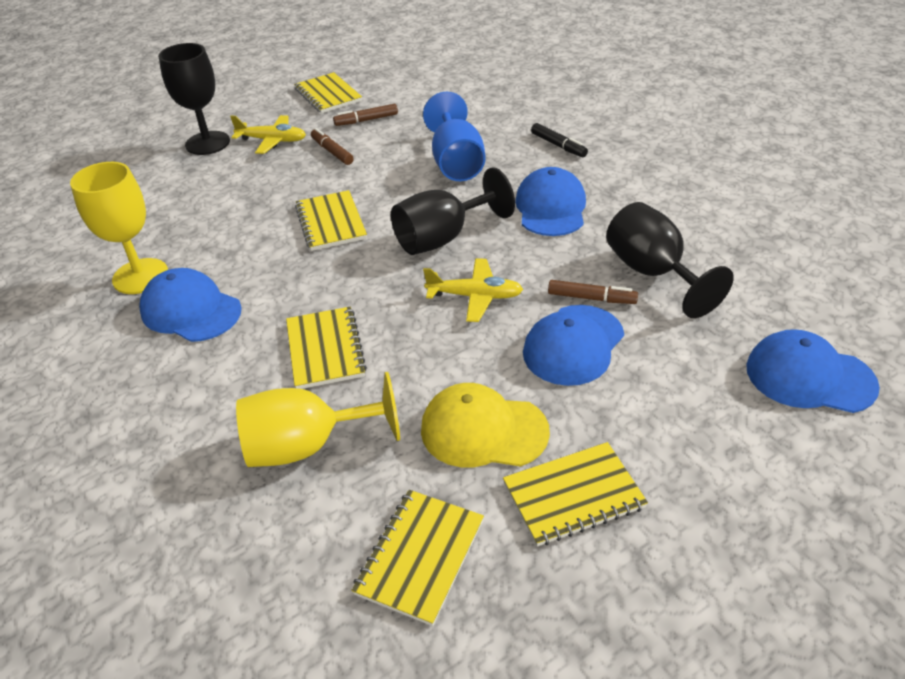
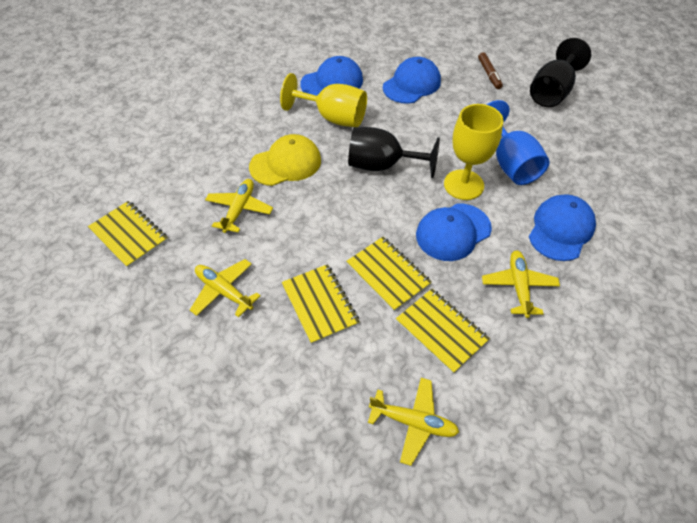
black goblet: 3 -> 2
black marker: 1 -> 0
brown marker: 3 -> 1
yellow notebook: 5 -> 4
yellow plane: 2 -> 4

